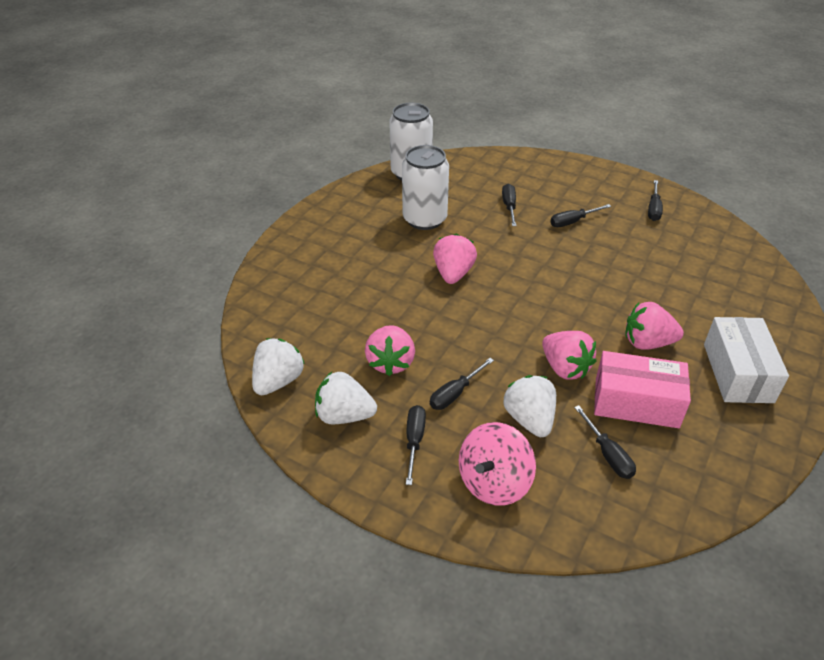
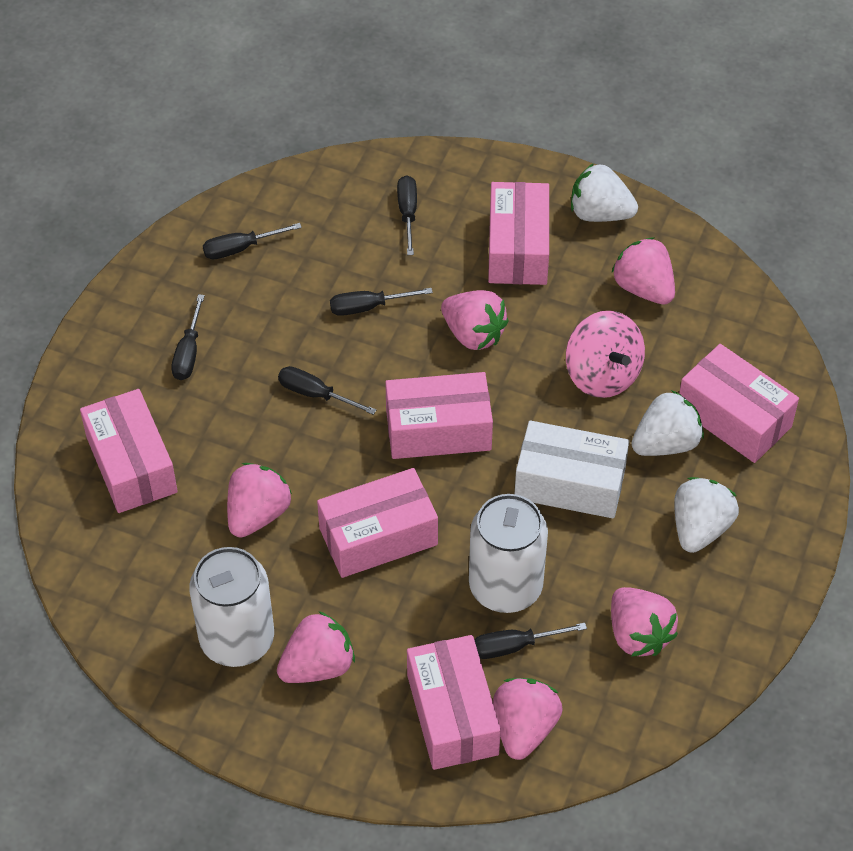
pink box: 1 -> 6
pink strawberry: 4 -> 6

